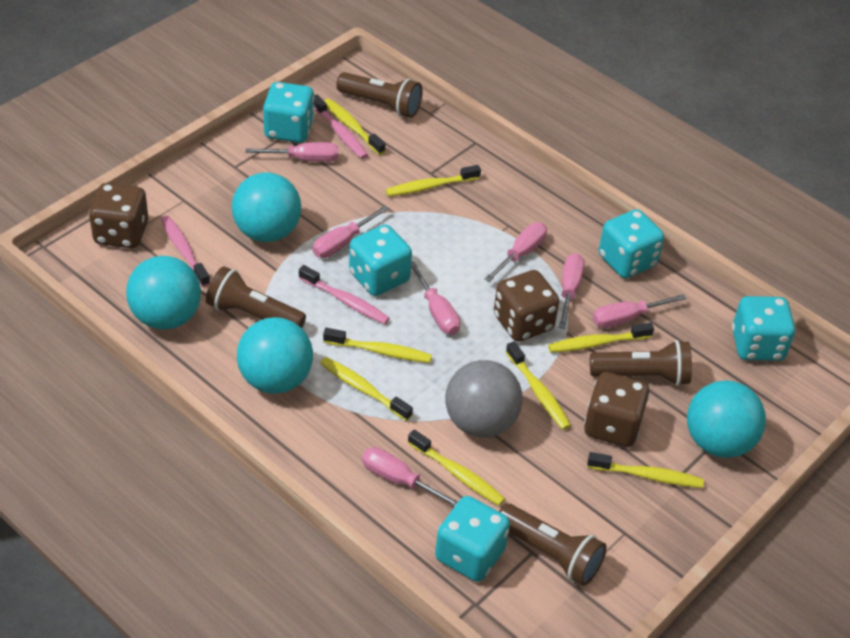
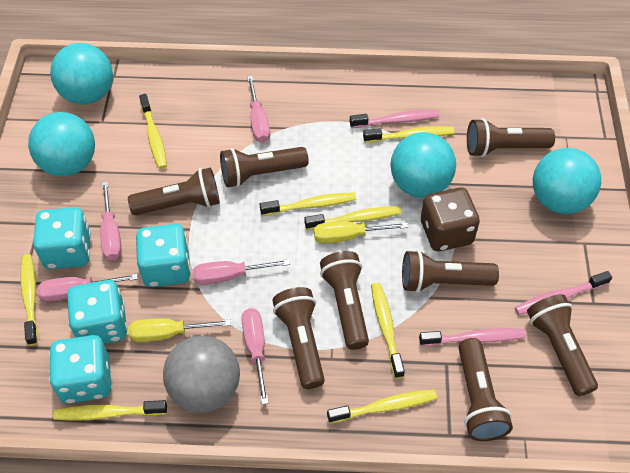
brown dice: 3 -> 1
brown flashlight: 4 -> 8
pink screwdriver: 7 -> 5
turquoise dice: 5 -> 4
yellow screwdriver: 0 -> 2

